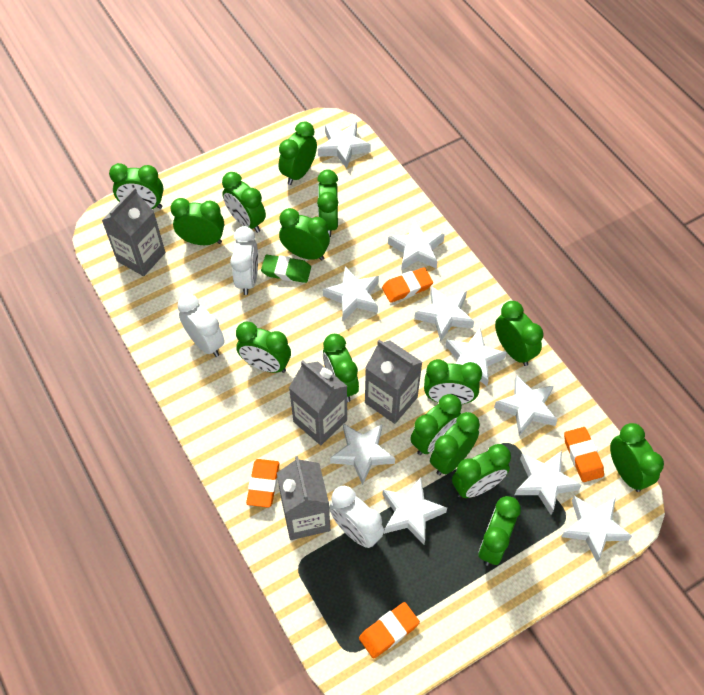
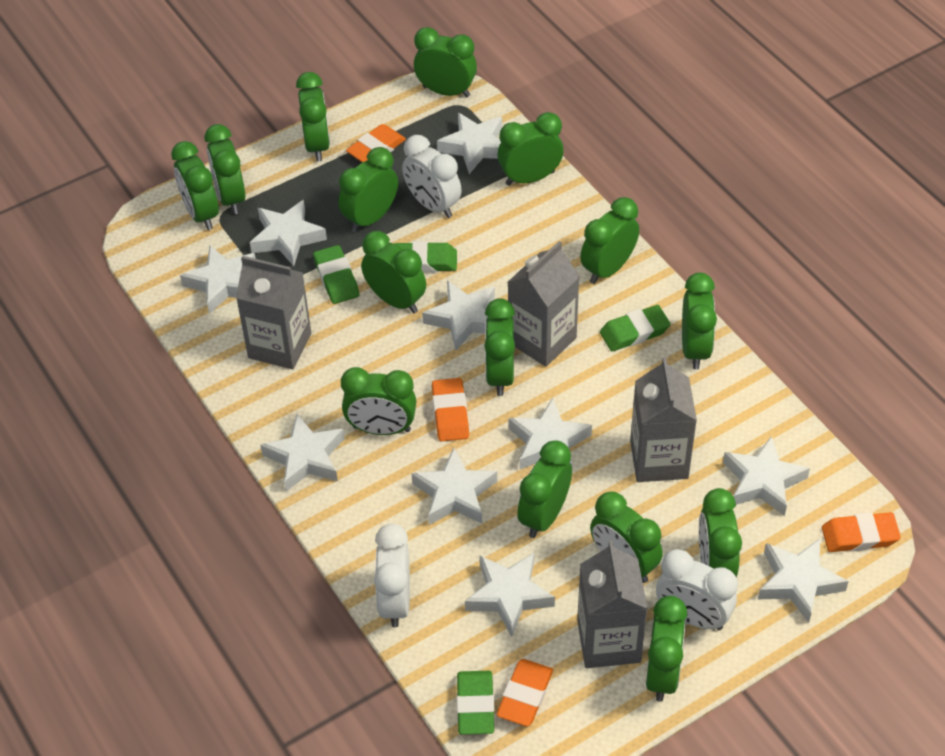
green eraser: 1 -> 4

